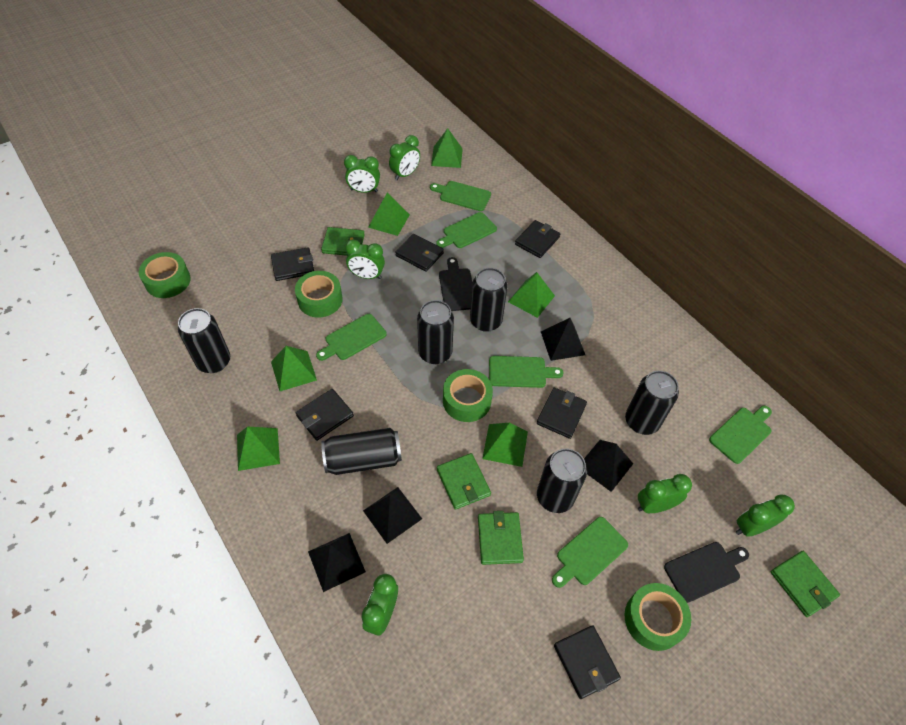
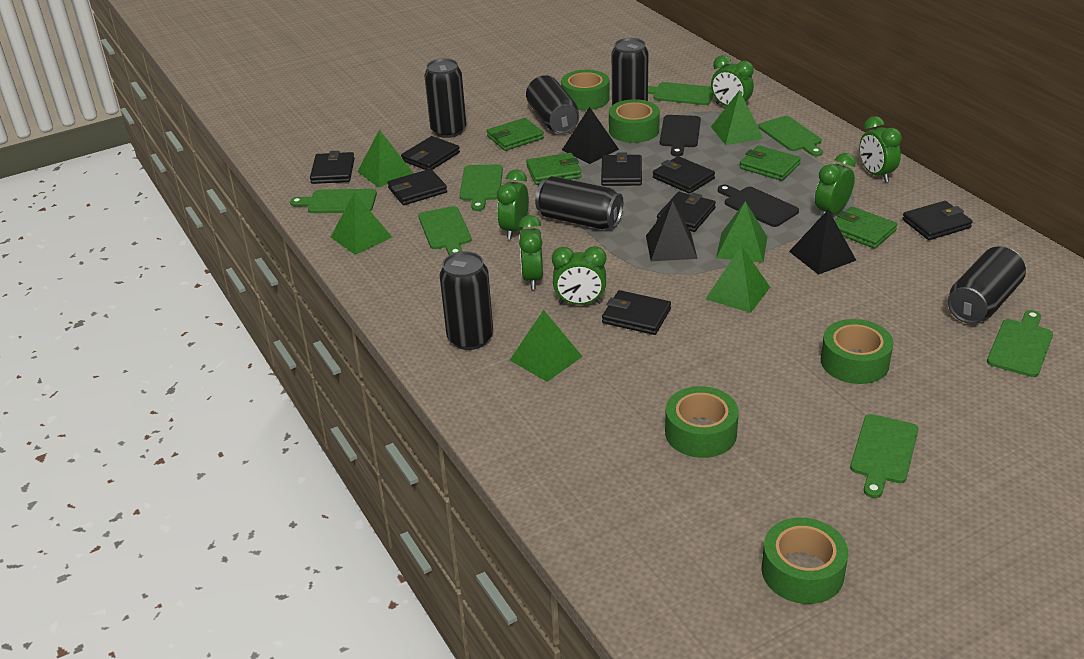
black pyramid: 4 -> 3
black wallet: 6 -> 8
green cutting board: 6 -> 7
green tape: 4 -> 5

